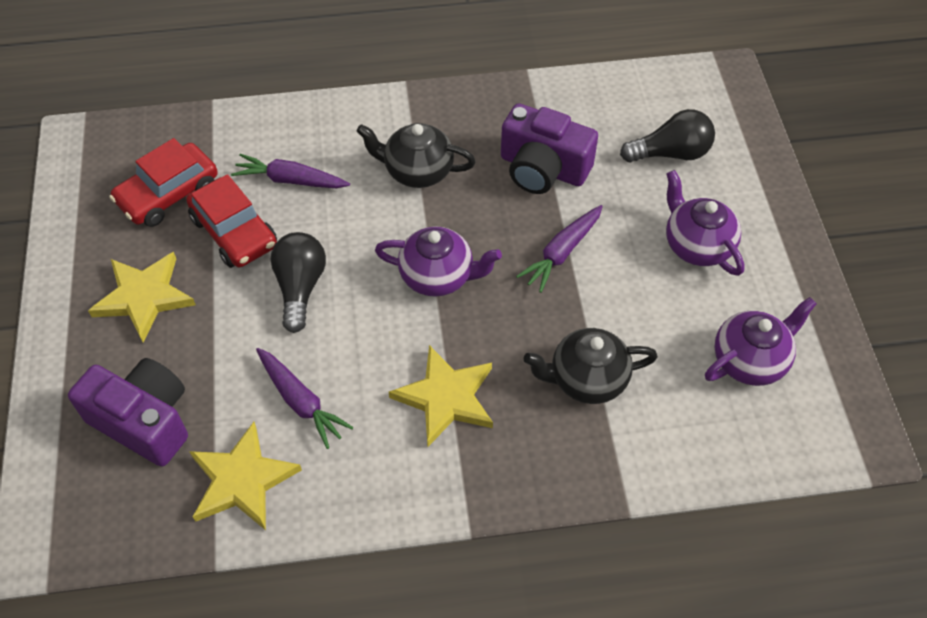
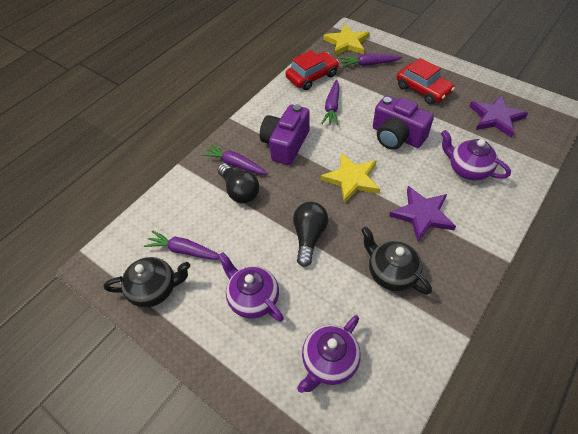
purple carrot: 3 -> 4
purple star: 0 -> 2
yellow star: 3 -> 2

